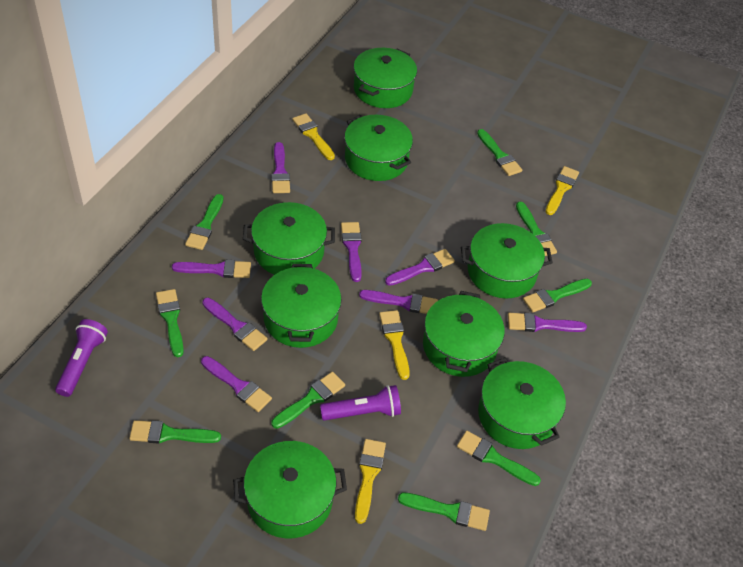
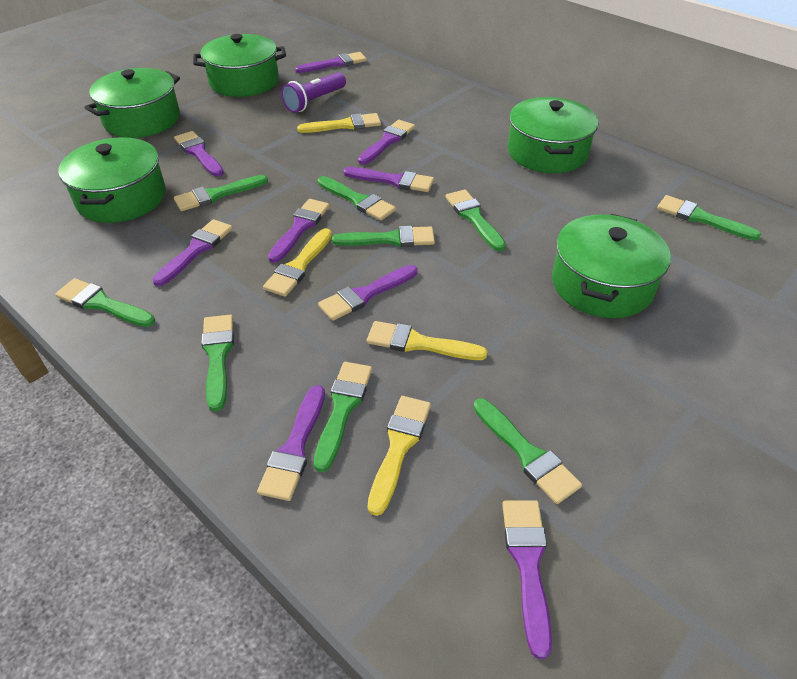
green pot: 8 -> 5
purple brush: 8 -> 9
purple flashlight: 2 -> 1

